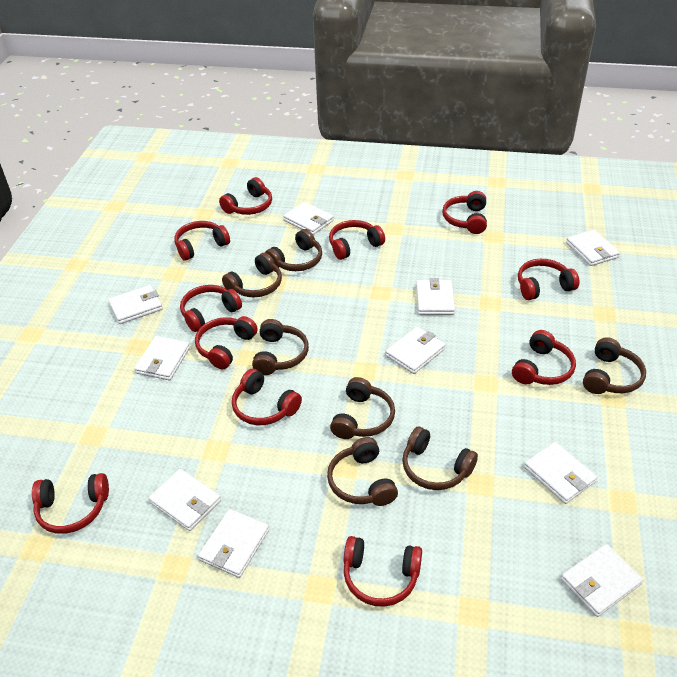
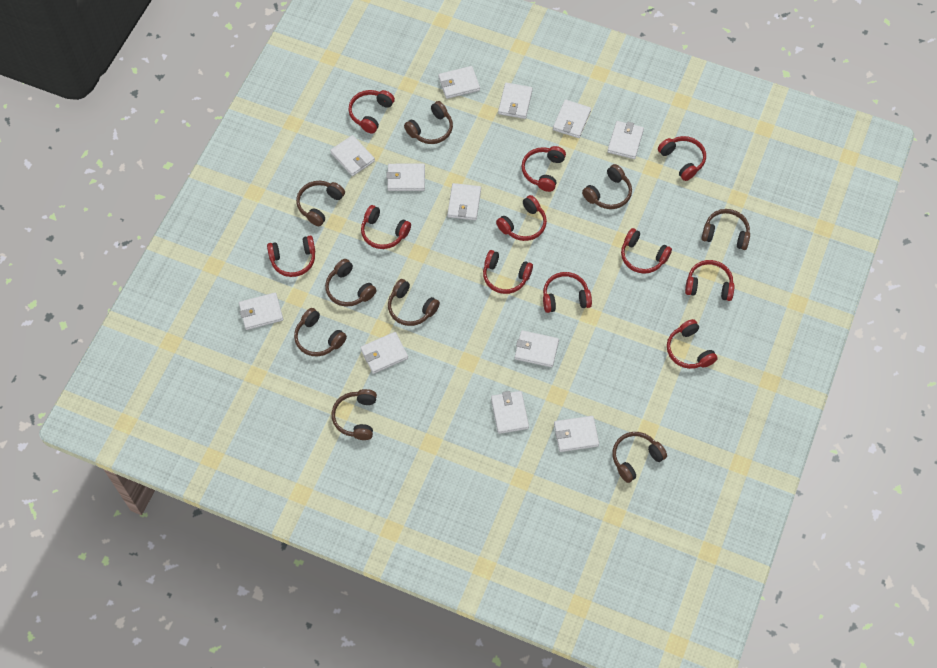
brown headphones: 7 -> 9
white wallet: 10 -> 12

